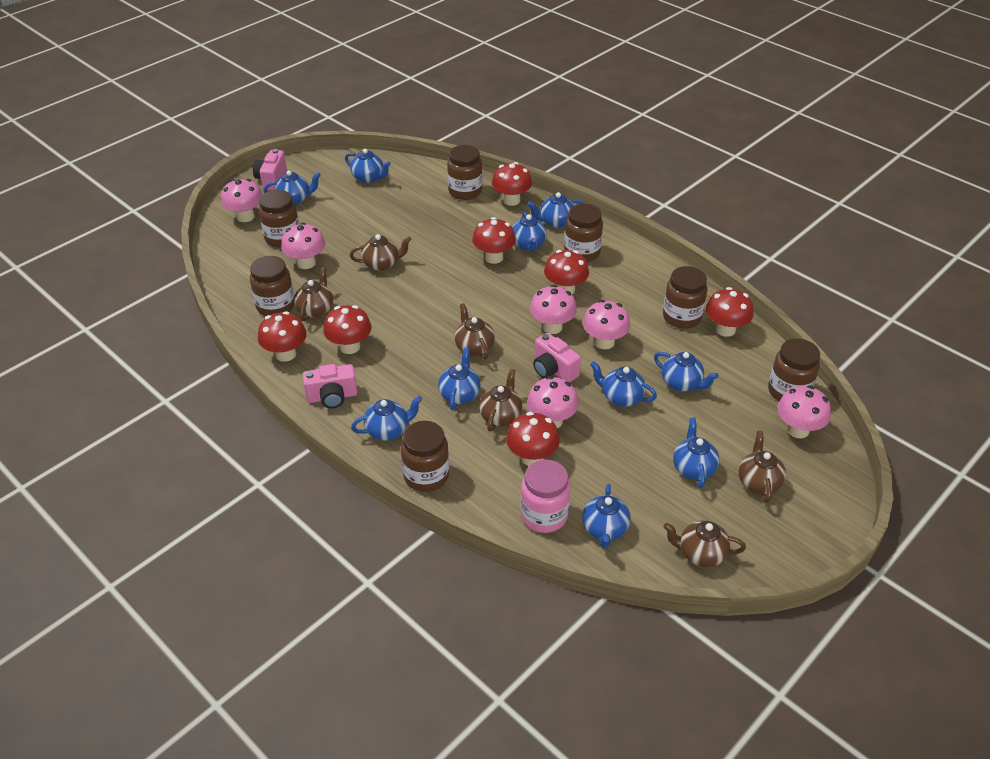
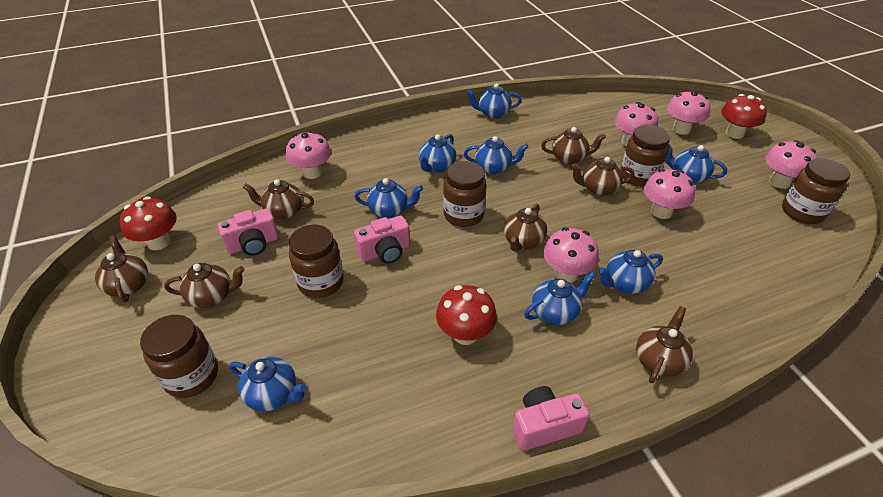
blue teapot: 10 -> 8
brown jar: 7 -> 5
brown teapot: 6 -> 7
pink jar: 1 -> 0
red mushroom: 7 -> 3

